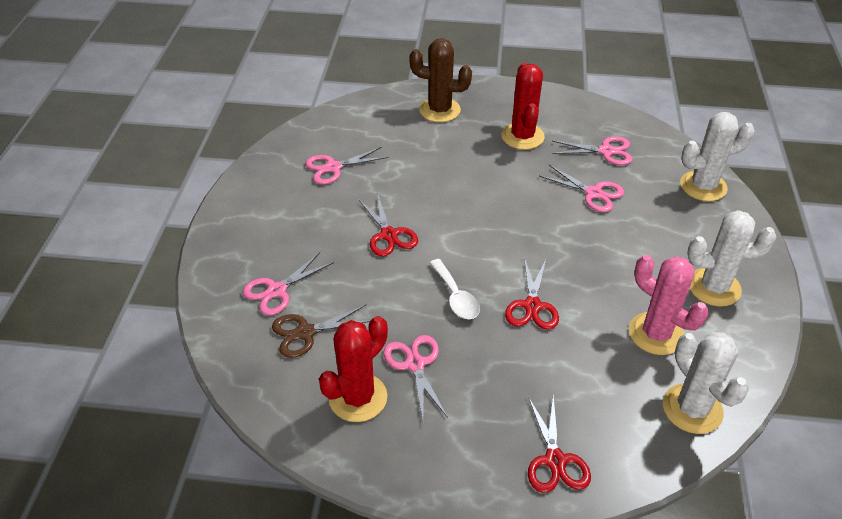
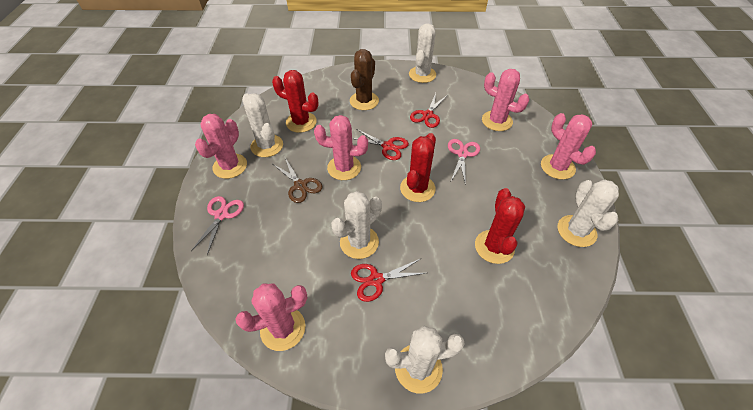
pink cactus: 1 -> 5
pink scissors: 5 -> 2
red cactus: 2 -> 3
white cactus: 3 -> 5
white spoon: 1 -> 0

